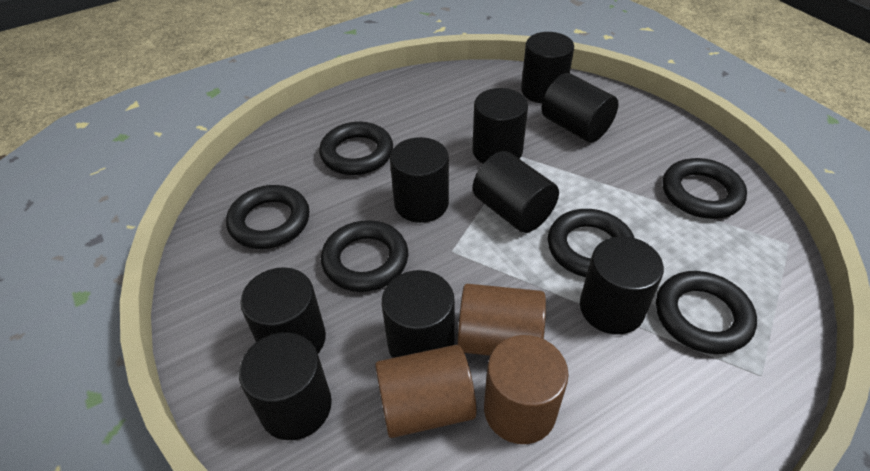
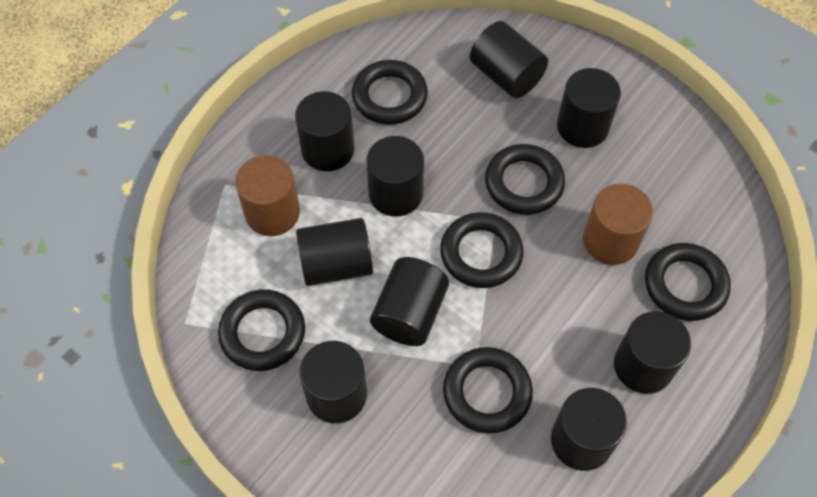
brown cylinder: 3 -> 2

